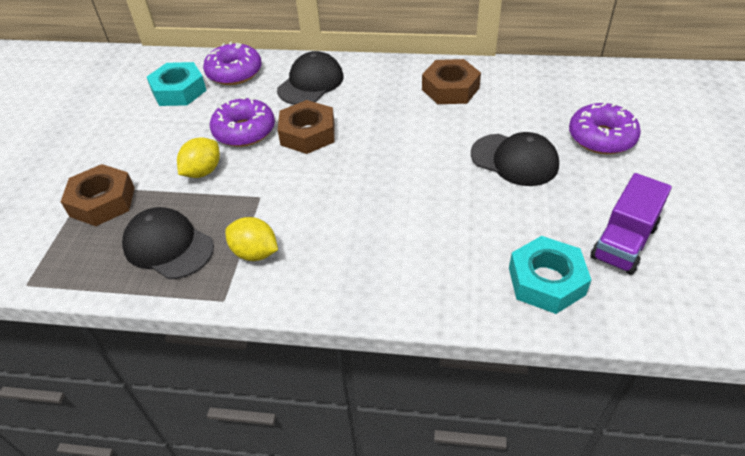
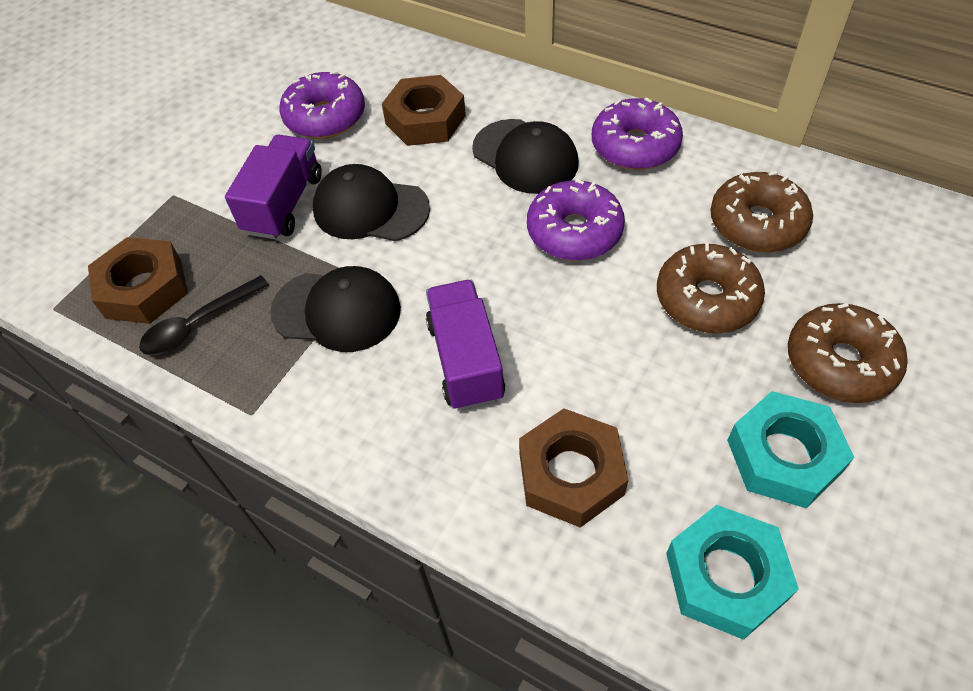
black spoon: 0 -> 1
brown donut: 0 -> 3
purple truck: 1 -> 2
yellow lemon: 2 -> 0

